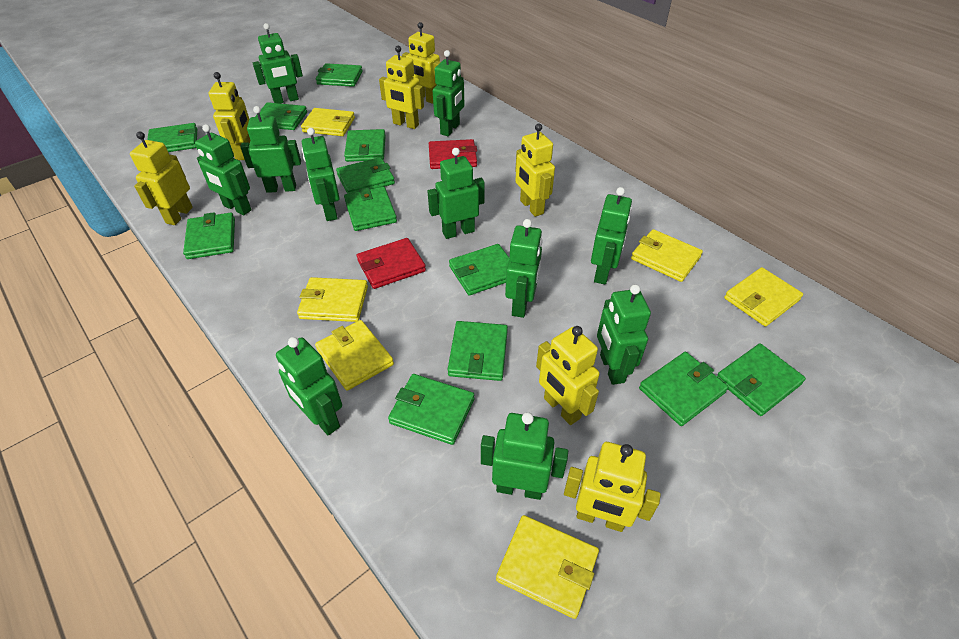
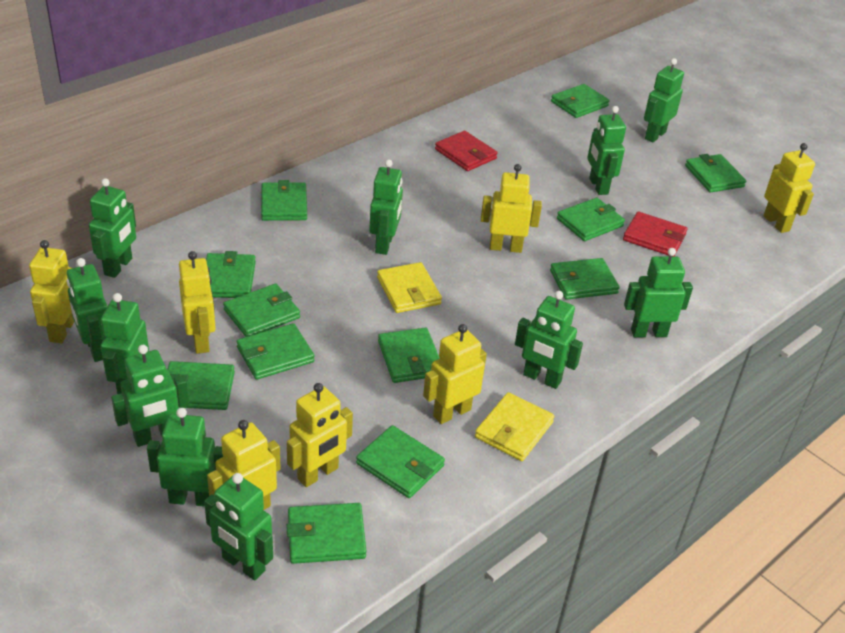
yellow wallet: 6 -> 2

